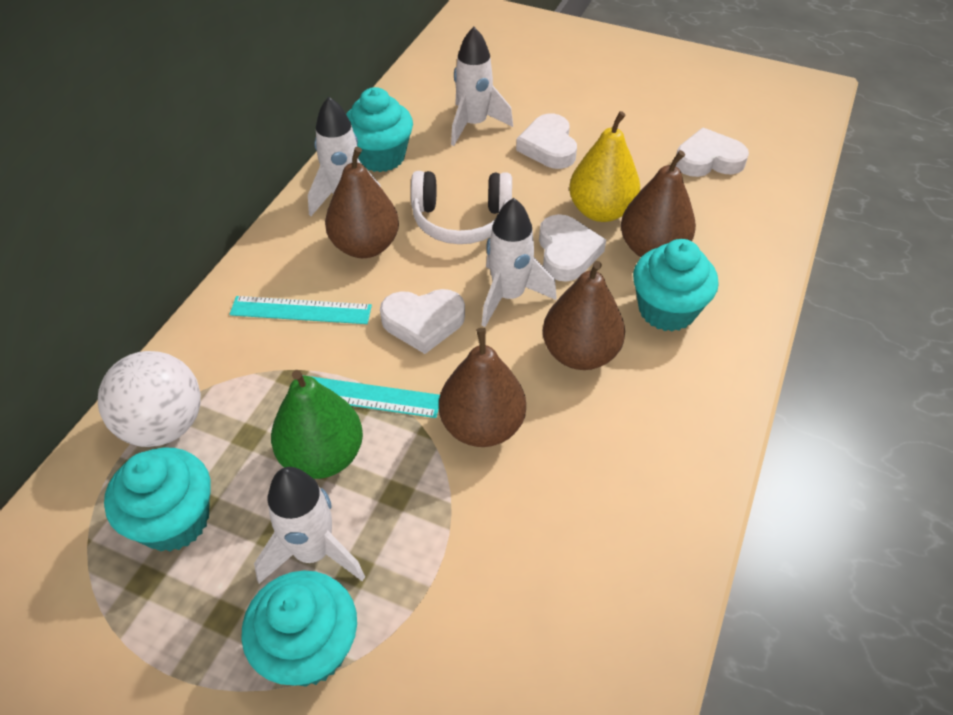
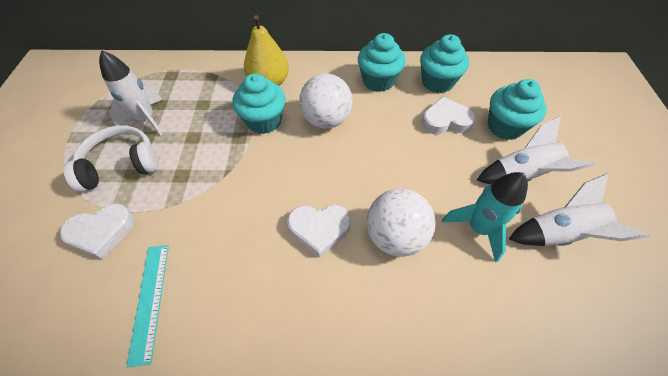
brown pear: 4 -> 0
green pear: 1 -> 0
turquoise rocket: 0 -> 1
turquoise ruler: 2 -> 1
white ball: 1 -> 2
white heart: 4 -> 3
white rocket: 4 -> 3

